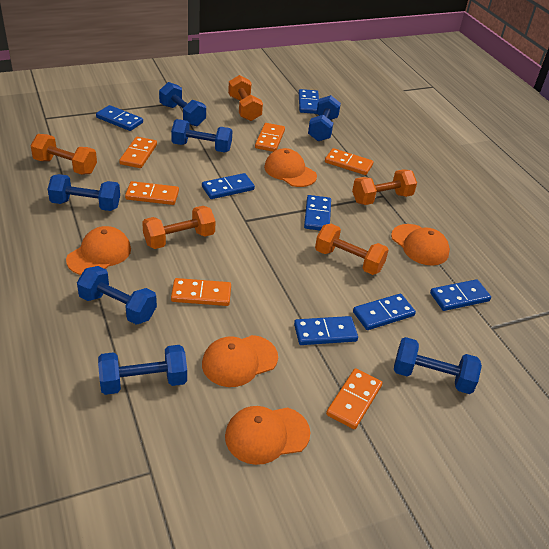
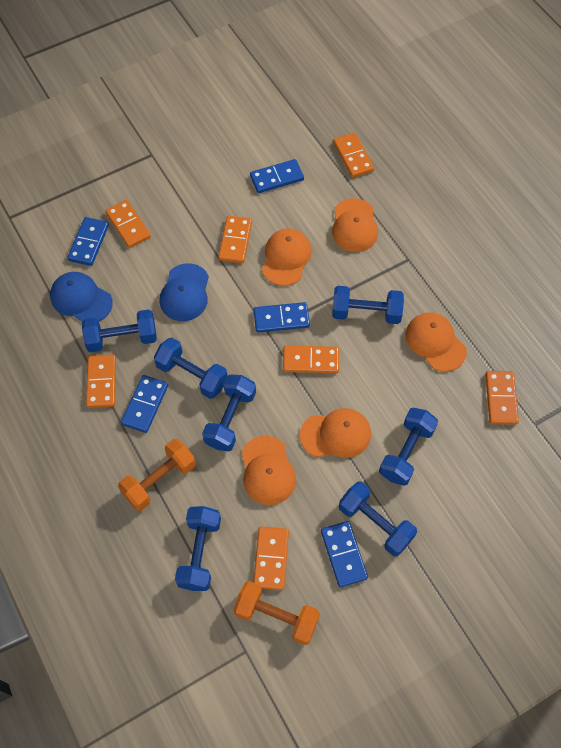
blue cap: 0 -> 2
blue domino: 7 -> 5
orange domino: 6 -> 7
orange dumbbell: 5 -> 2

